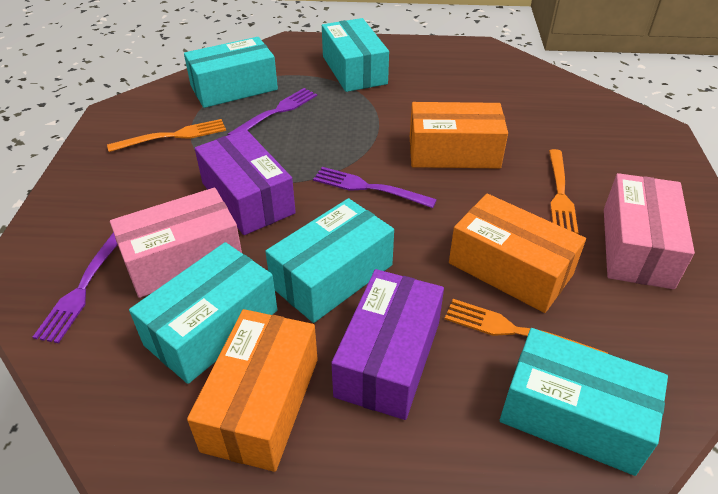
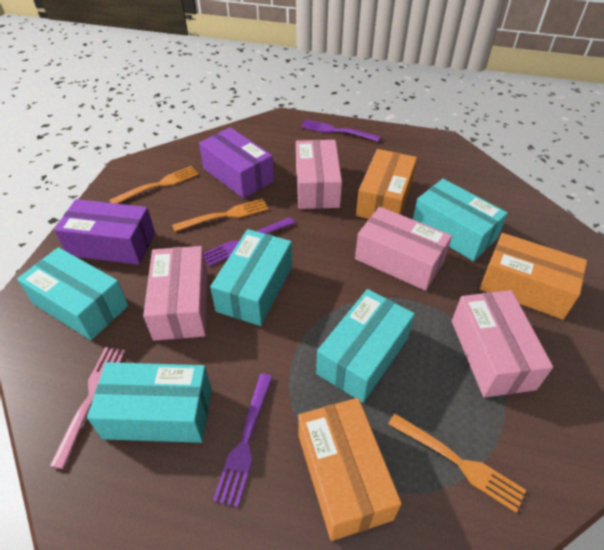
pink box: 2 -> 4
pink fork: 0 -> 1

